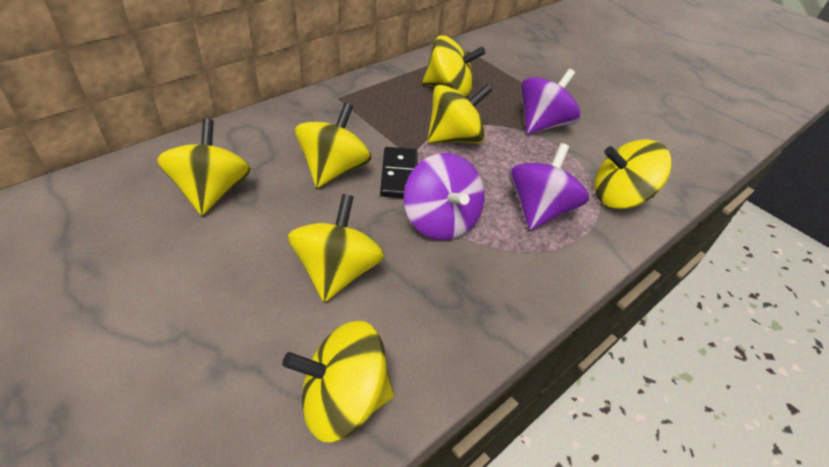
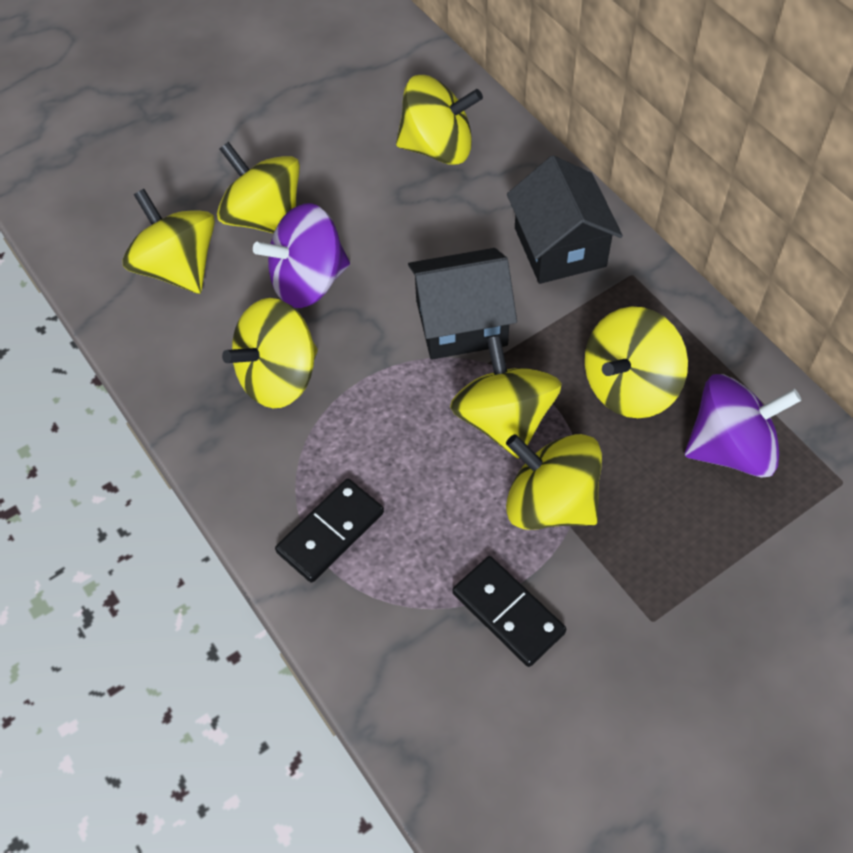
black domino: 1 -> 2
black house: 0 -> 2
purple spinning top: 3 -> 2

